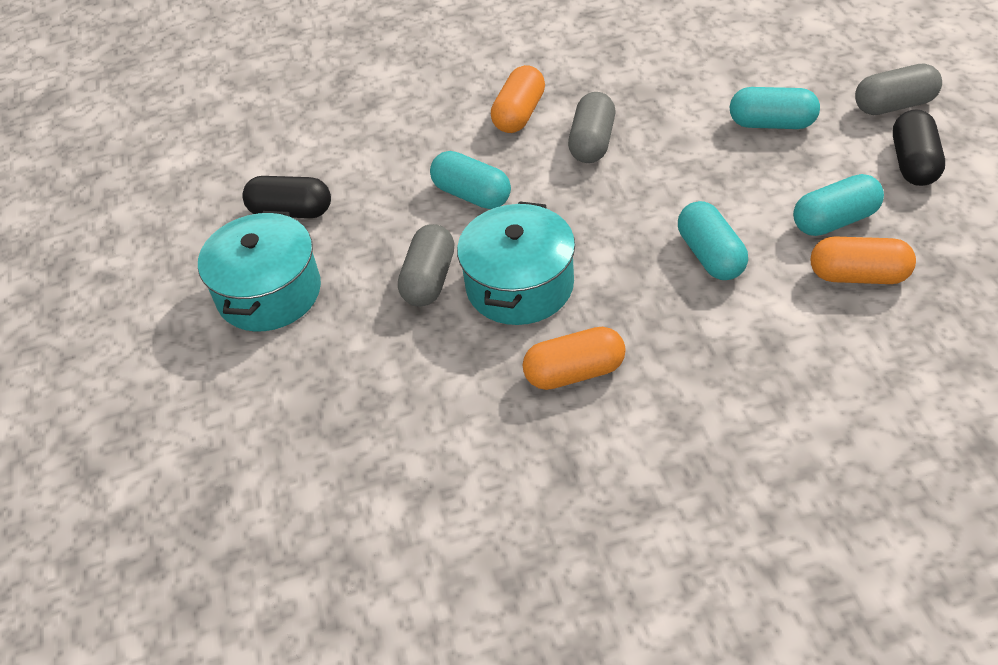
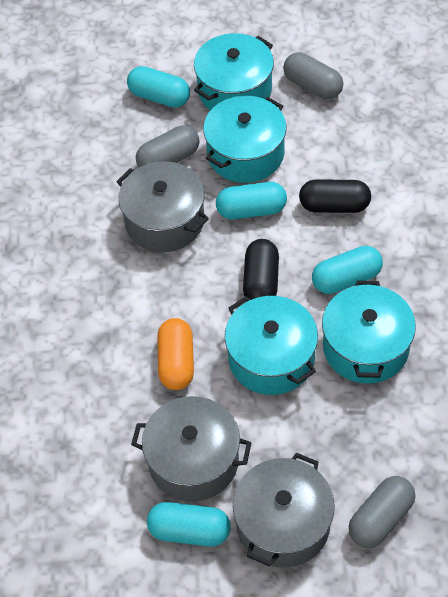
grey pot: 0 -> 3
orange capsule: 3 -> 1
turquoise pot: 2 -> 4

